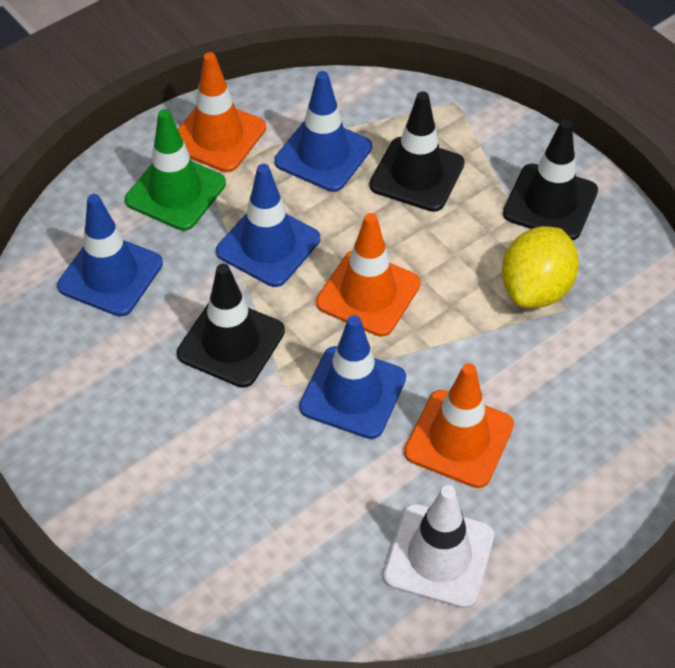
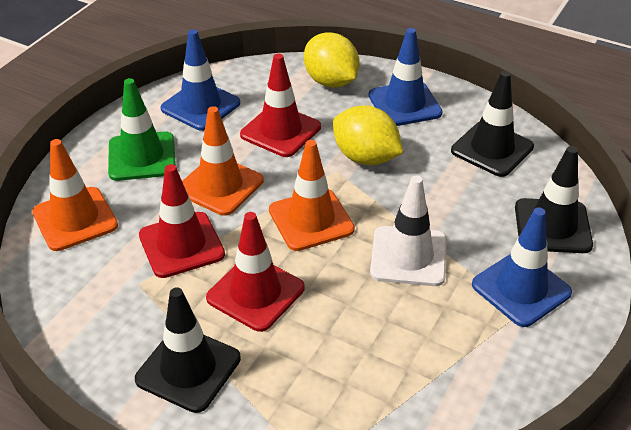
blue traffic cone: 4 -> 3
red traffic cone: 0 -> 3
yellow lemon: 1 -> 2

